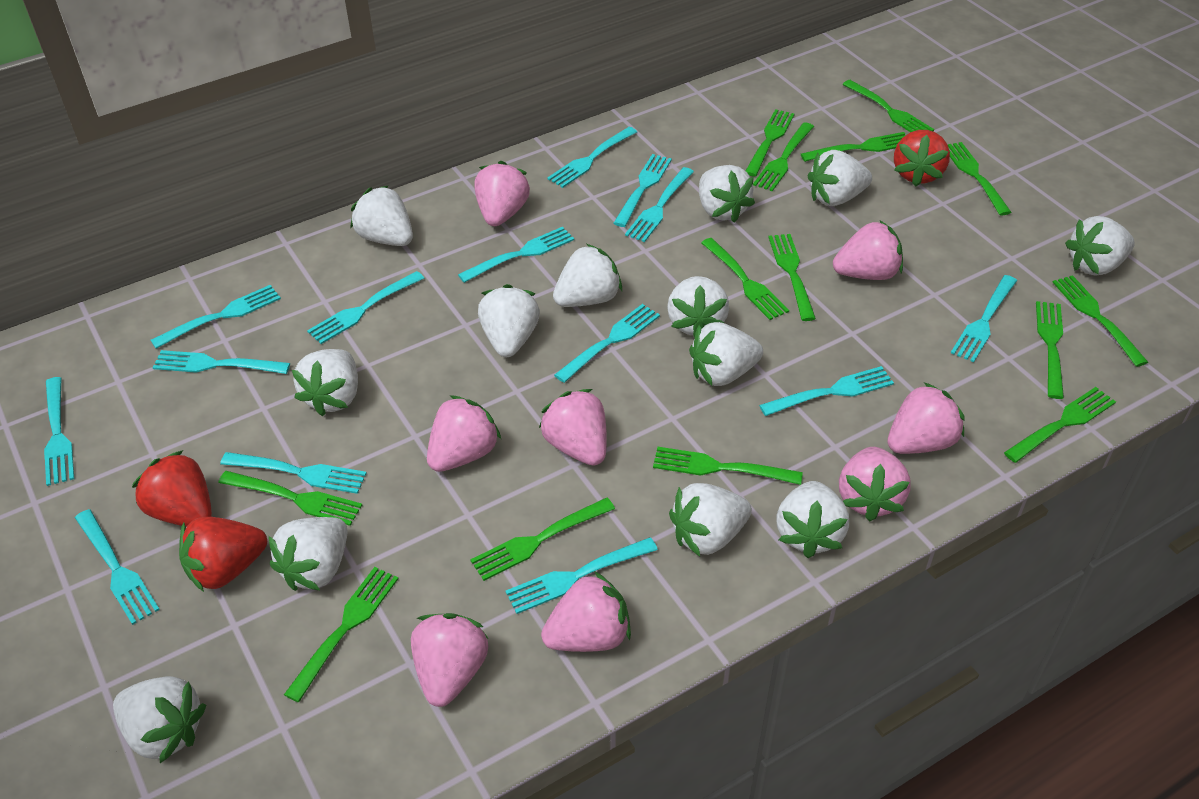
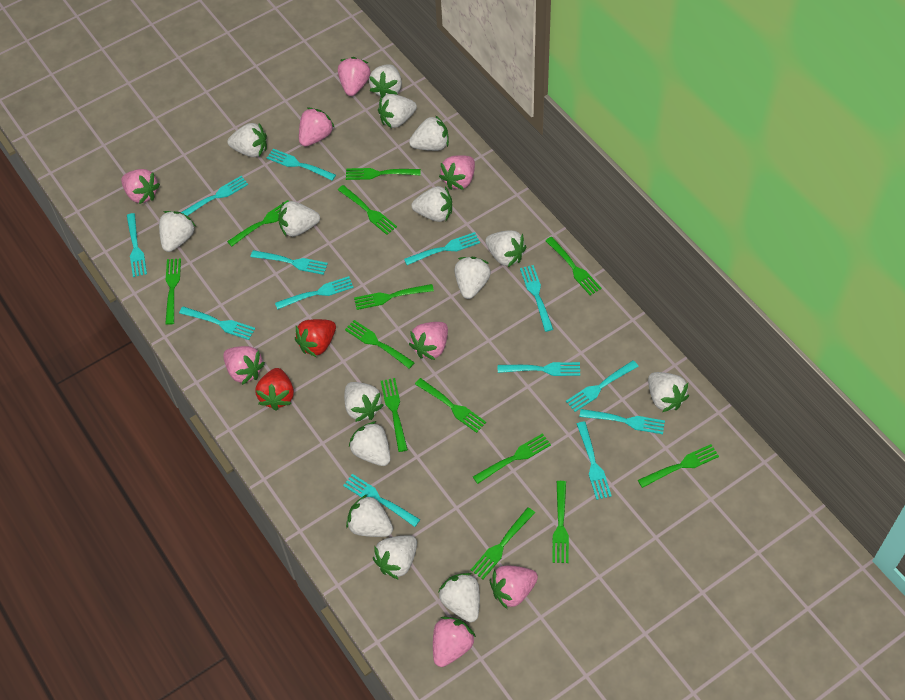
green fork: 14 -> 13
red strawberry: 3 -> 2
turquoise fork: 14 -> 13
white strawberry: 13 -> 15

